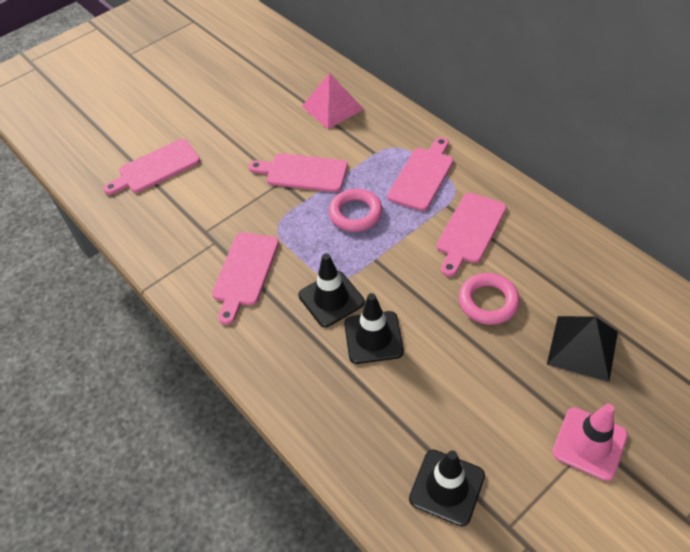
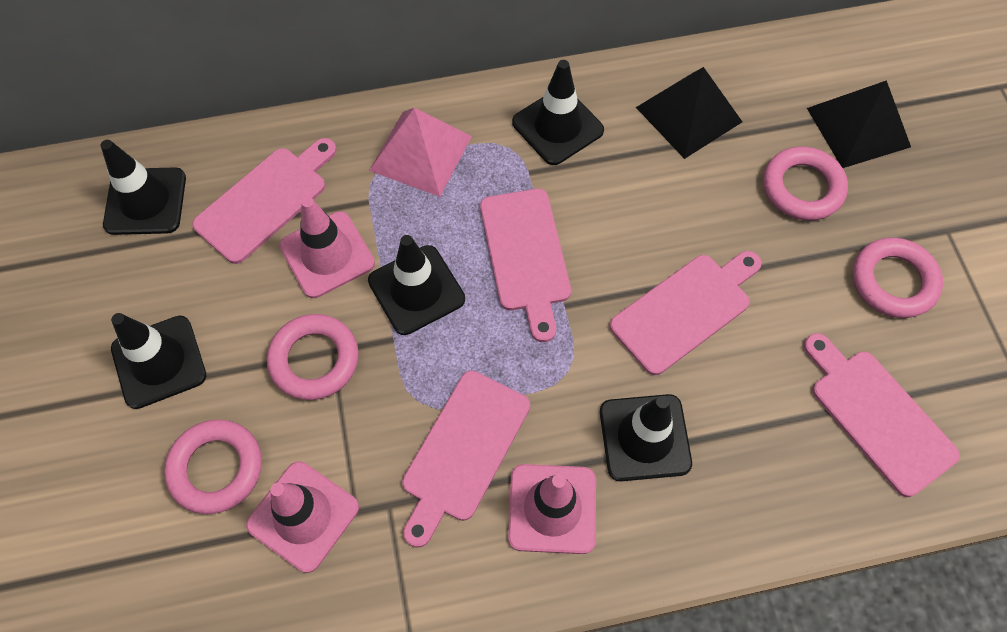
black pyramid: 1 -> 2
black traffic cone: 3 -> 5
pink ring: 2 -> 4
pink traffic cone: 1 -> 3

